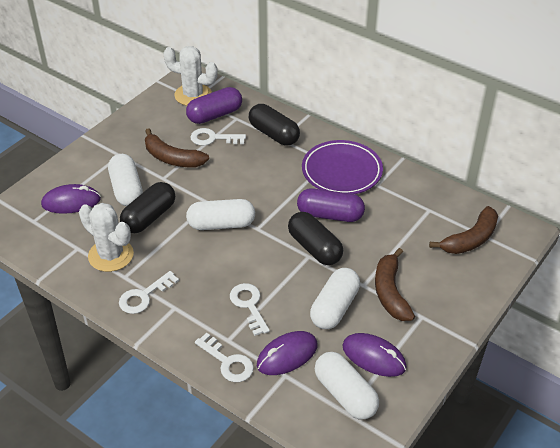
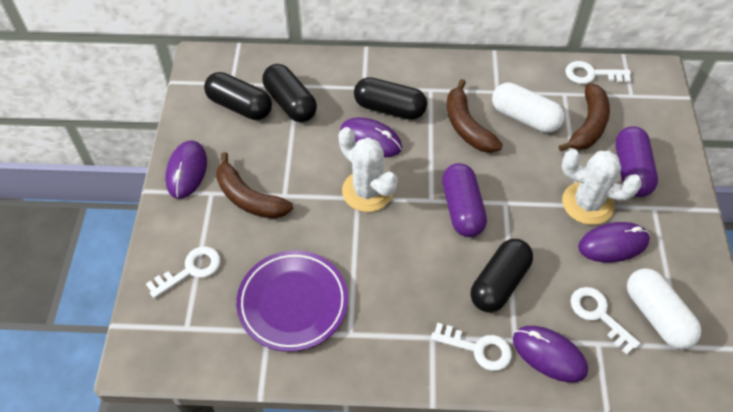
black capsule: 3 -> 4
purple mouse: 3 -> 4
white capsule: 4 -> 2

